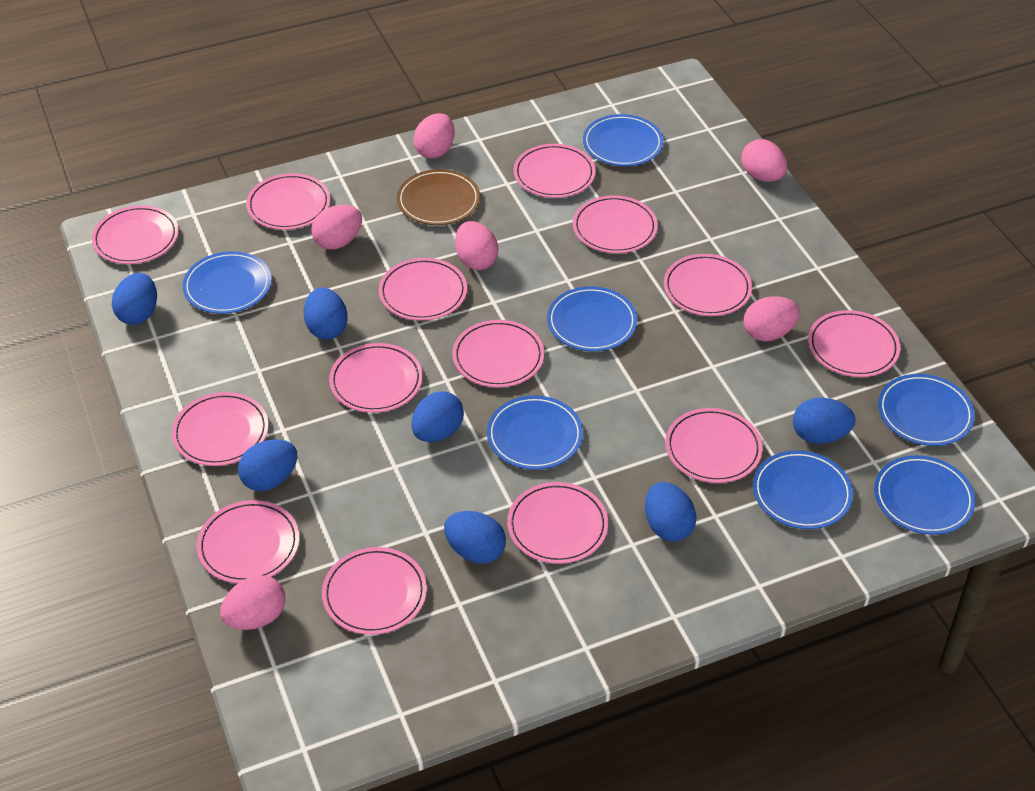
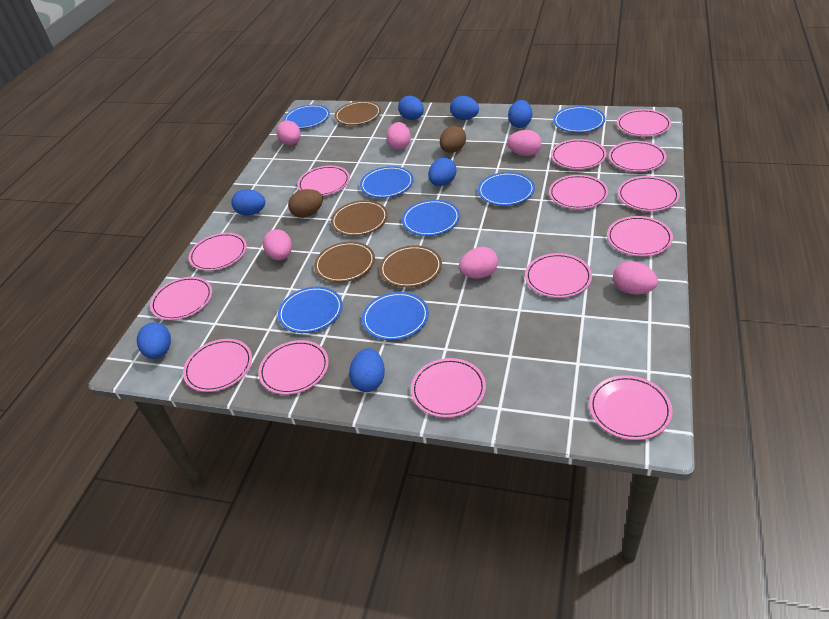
brown egg: 0 -> 2
brown plate: 1 -> 4

